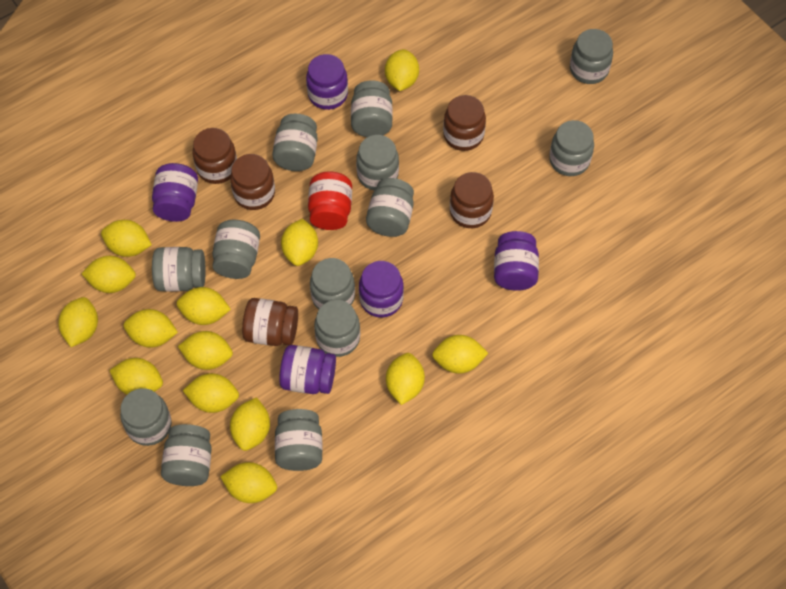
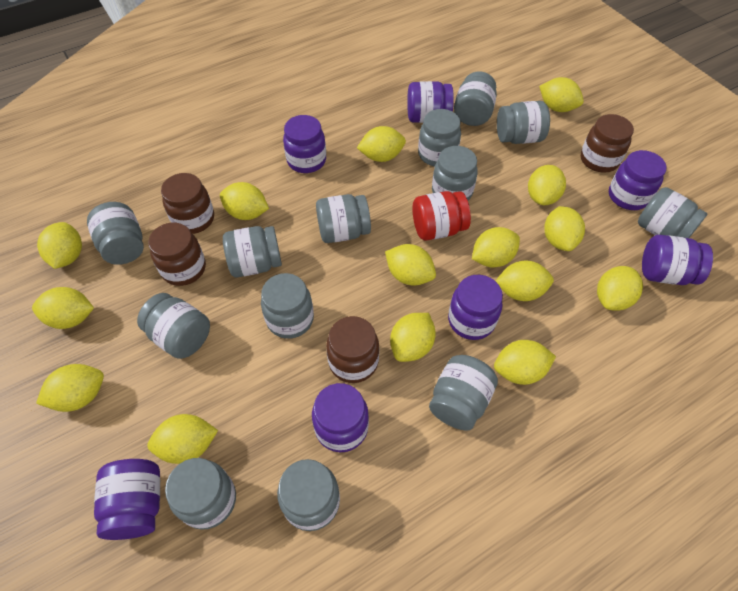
brown jar: 5 -> 4
purple jar: 5 -> 7
yellow lemon: 14 -> 15

